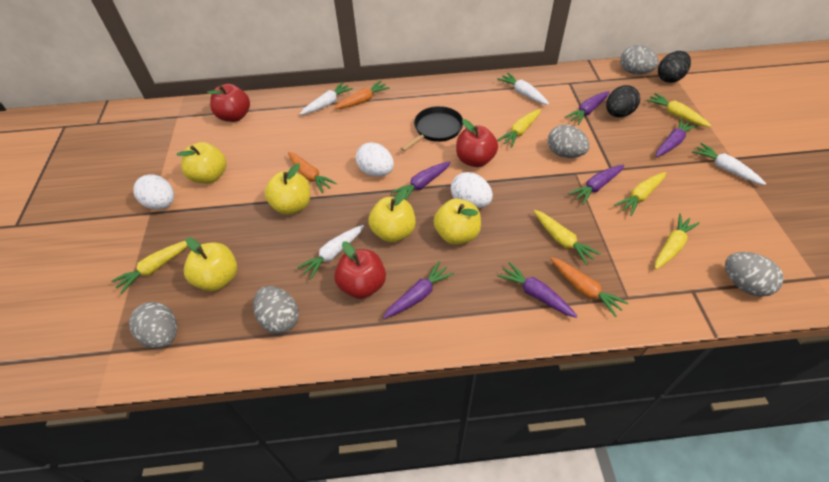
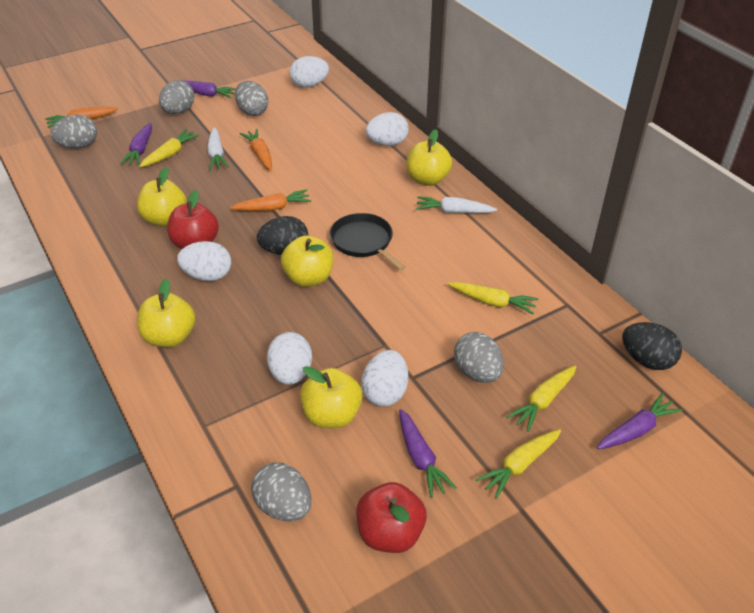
purple carrot: 6 -> 4
red apple: 3 -> 2
white carrot: 4 -> 2
white egg: 3 -> 5
yellow carrot: 6 -> 4

